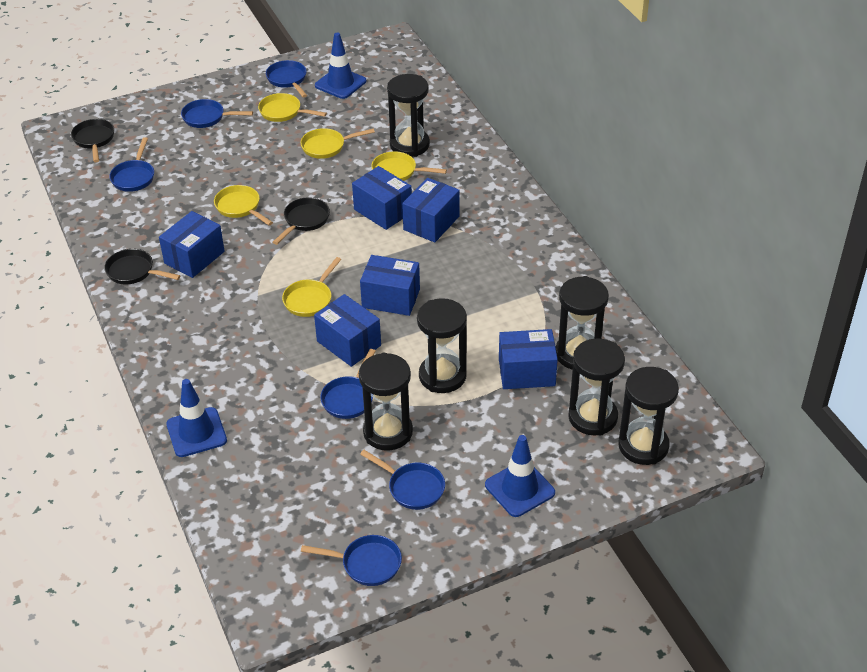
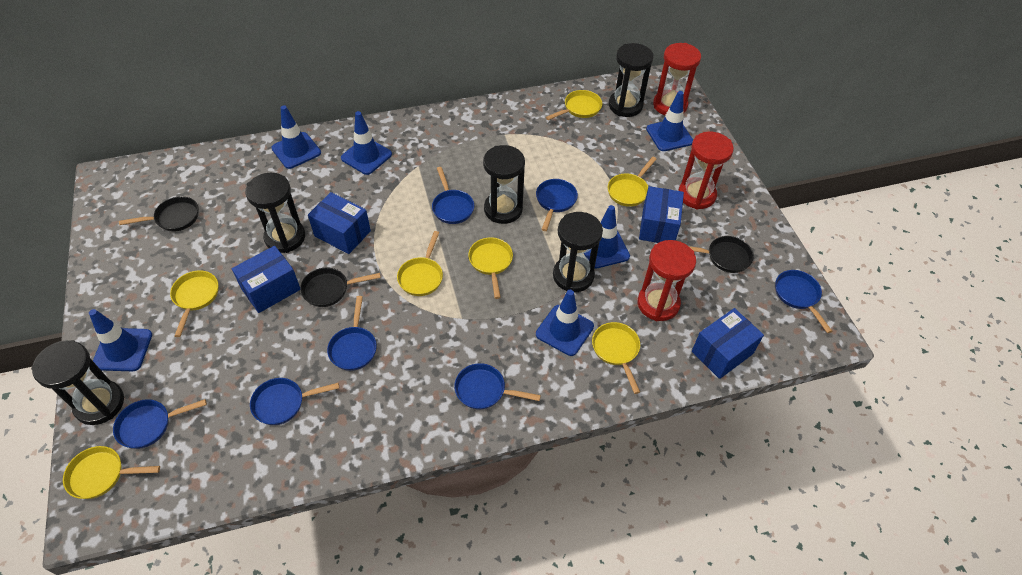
black hourglass: 6 -> 5
blue box: 6 -> 4
blue pan: 6 -> 7
blue traffic cone: 3 -> 6
red hourglass: 0 -> 3
yellow pan: 5 -> 7

